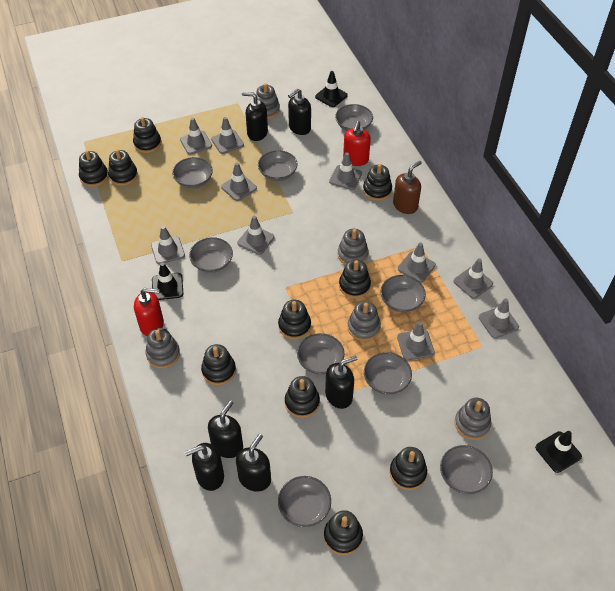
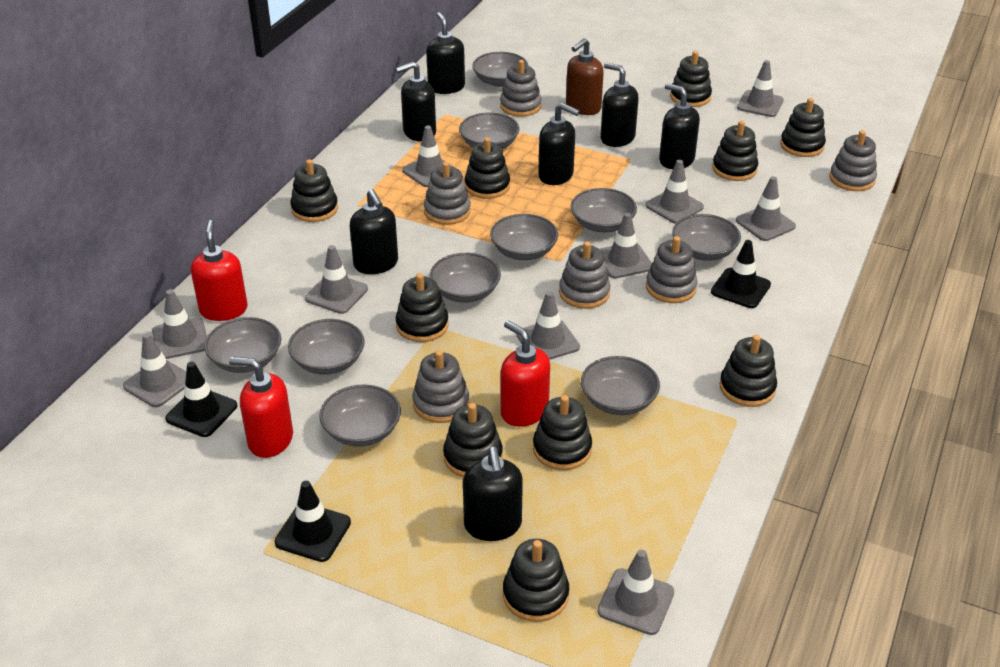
black soap dispenser: 6 -> 7
grey bowl: 9 -> 10
grey stacking toy: 5 -> 6
red soap dispenser: 2 -> 3

